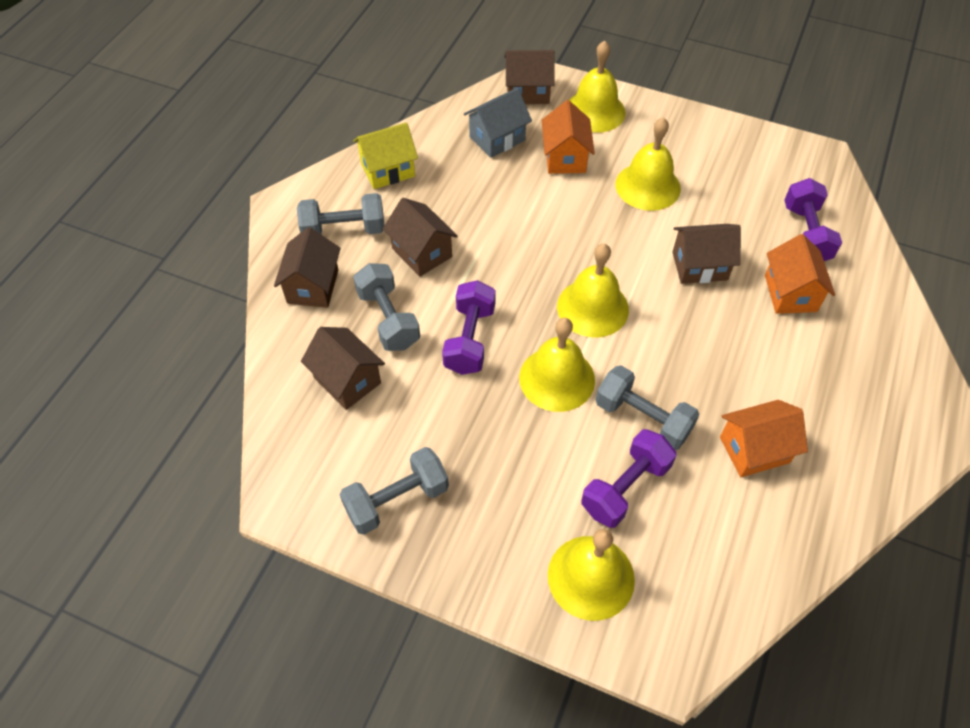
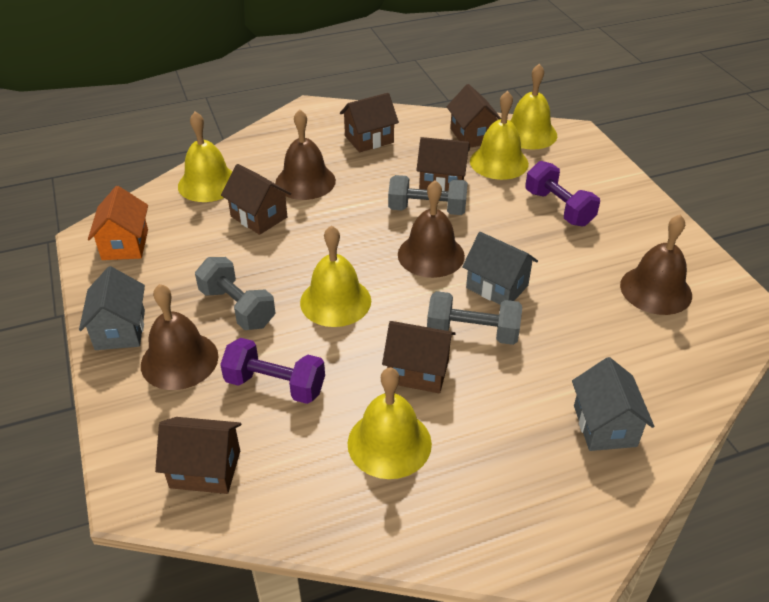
brown bell: 0 -> 4
brown house: 5 -> 6
grey dumbbell: 4 -> 3
grey house: 1 -> 3
orange house: 3 -> 1
purple dumbbell: 3 -> 2
yellow house: 1 -> 0

